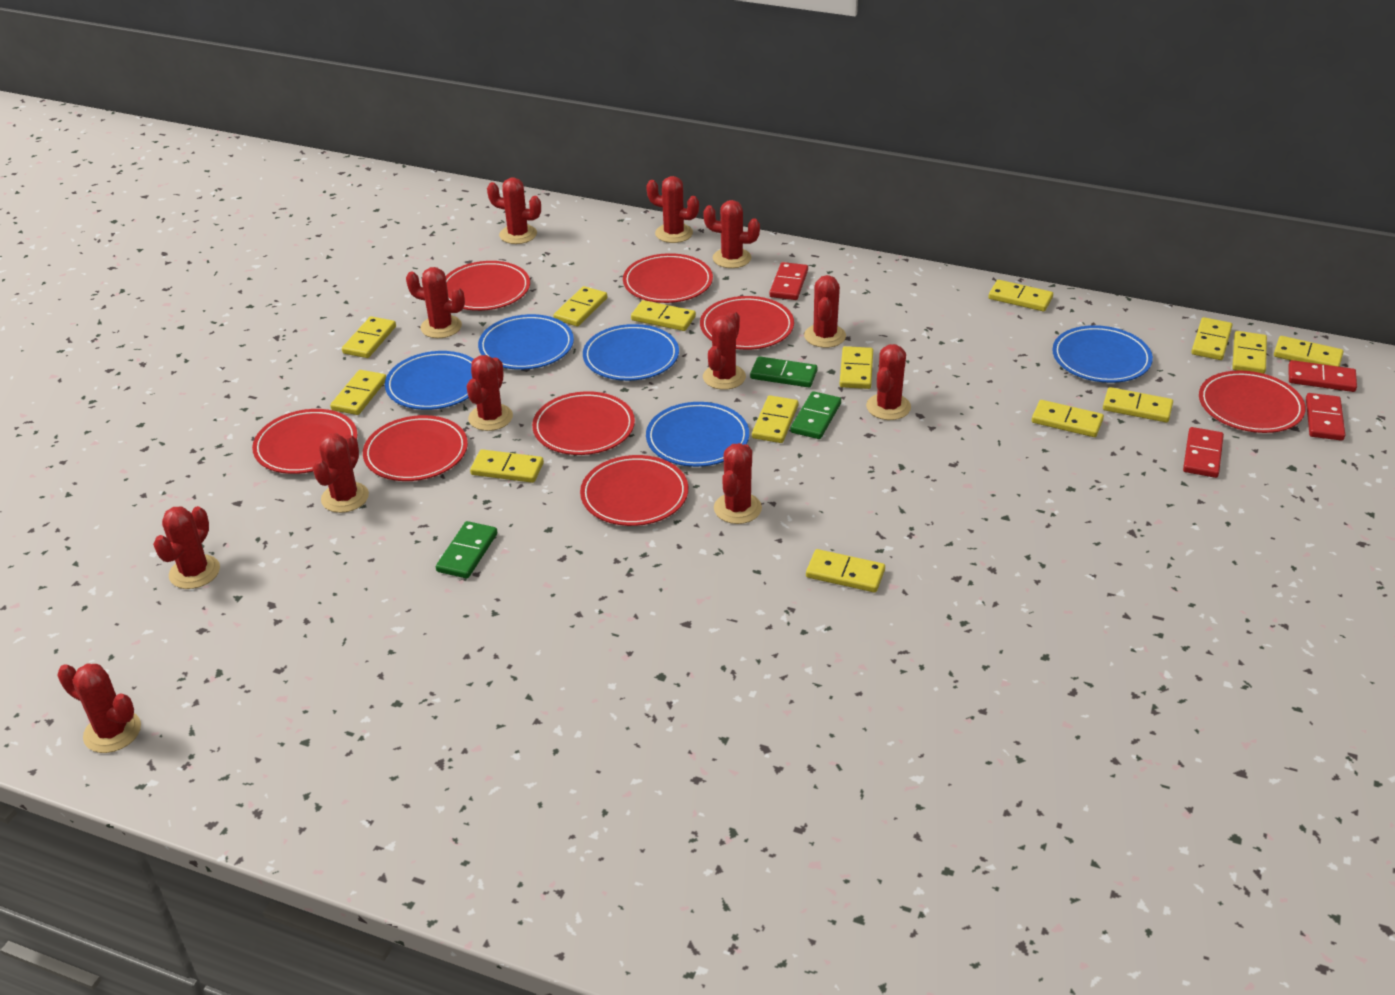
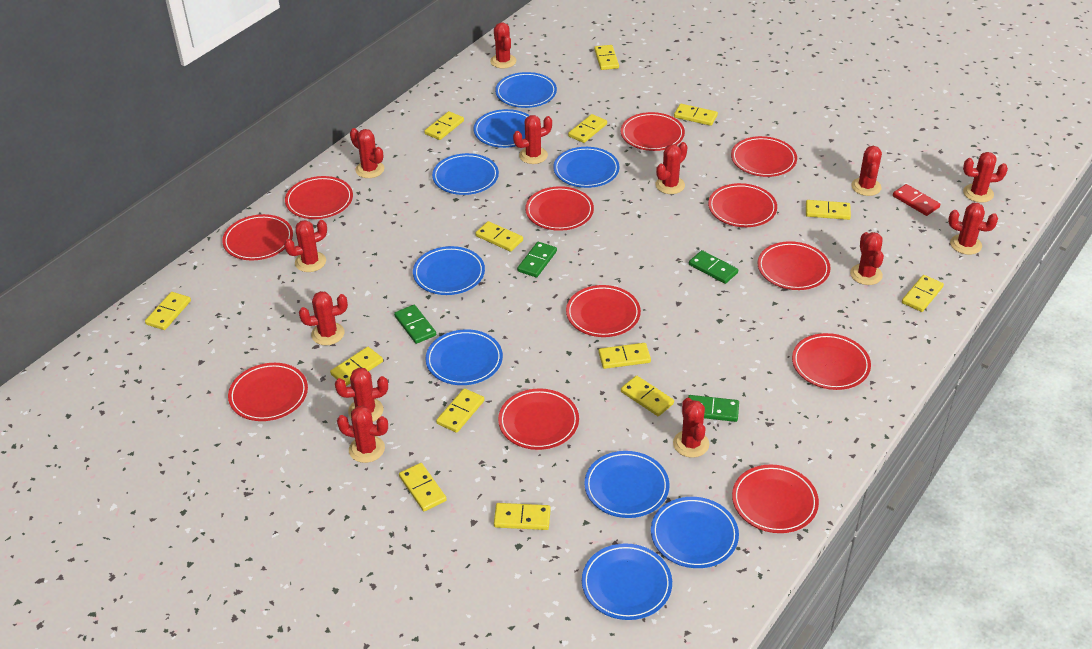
blue plate: 5 -> 9
green domino: 3 -> 4
red cactus: 12 -> 13
red domino: 4 -> 1
red plate: 8 -> 12

